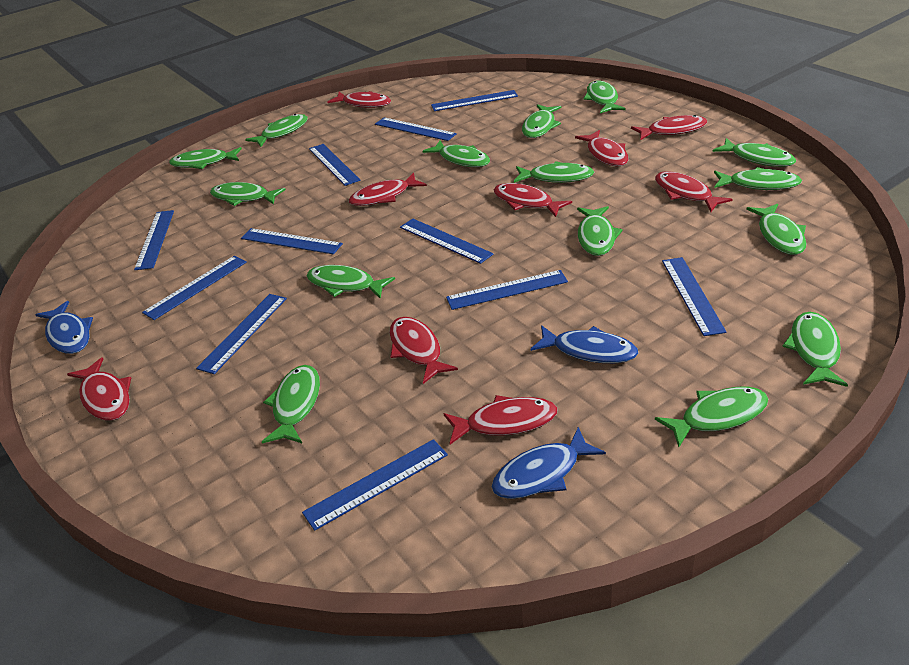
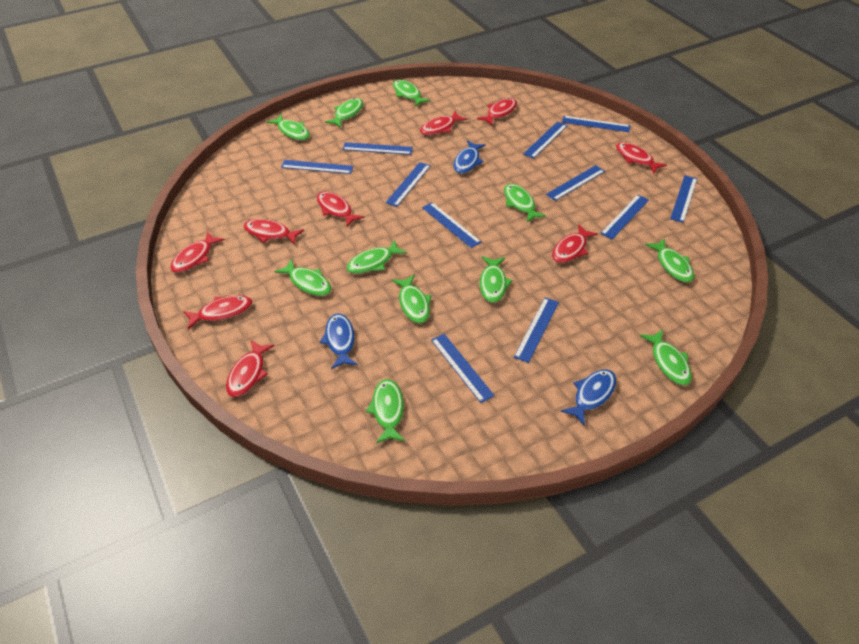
green fish: 15 -> 11

